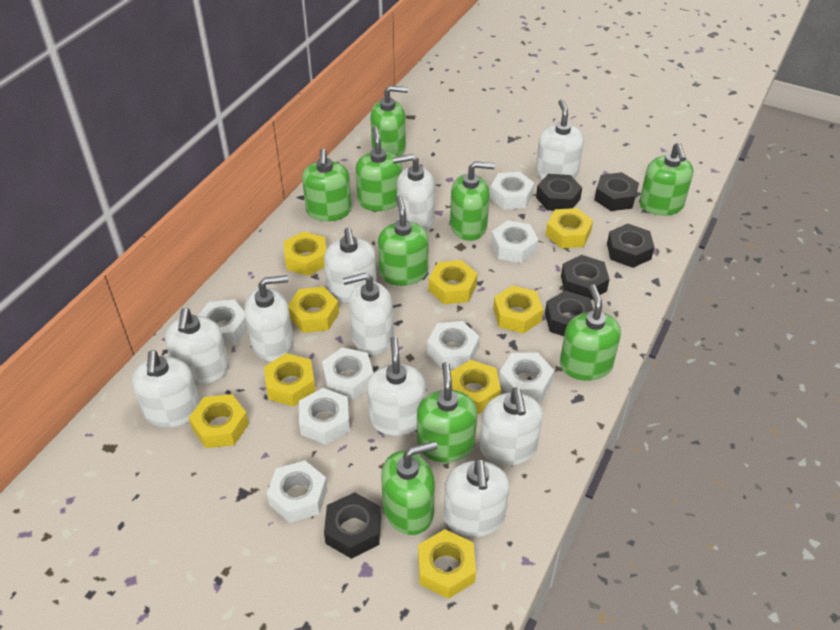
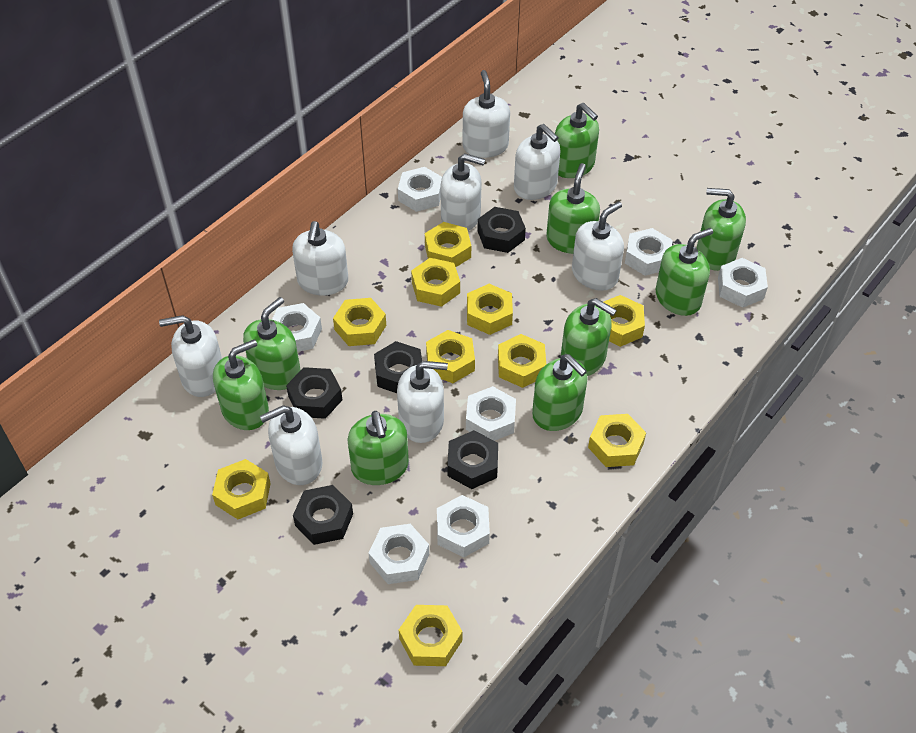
black nut: 6 -> 5
white nut: 8 -> 7
white soap dispenser: 10 -> 8
yellow nut: 9 -> 10

